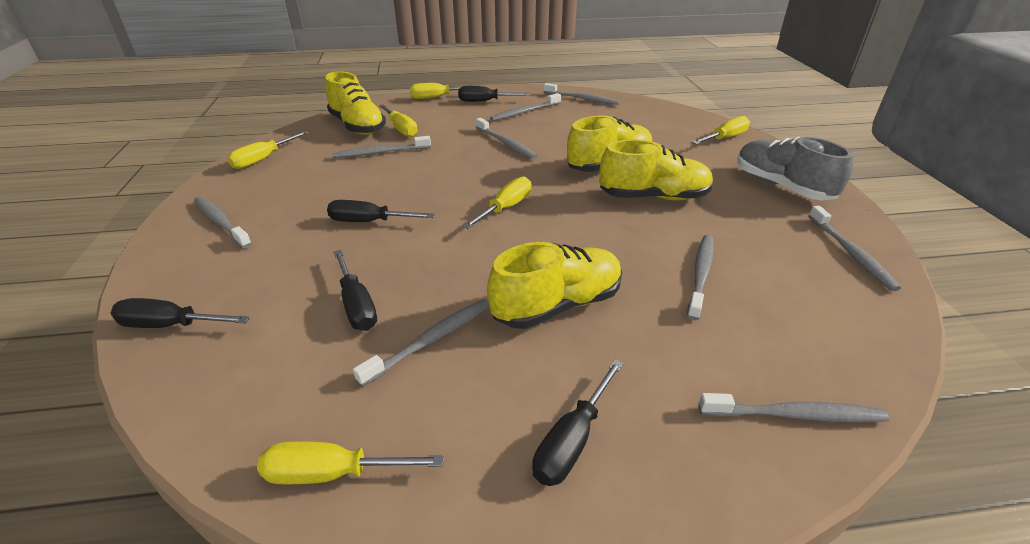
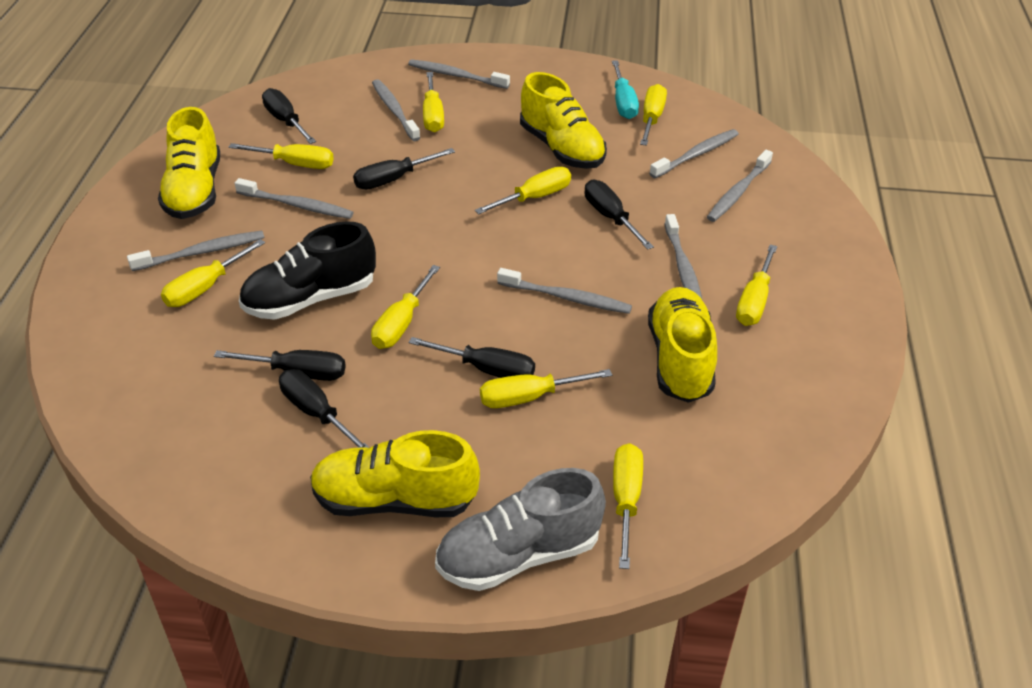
black screwdriver: 5 -> 6
black shoe: 0 -> 1
grey toothbrush: 9 -> 8
turquoise screwdriver: 0 -> 1
yellow screwdriver: 6 -> 9

